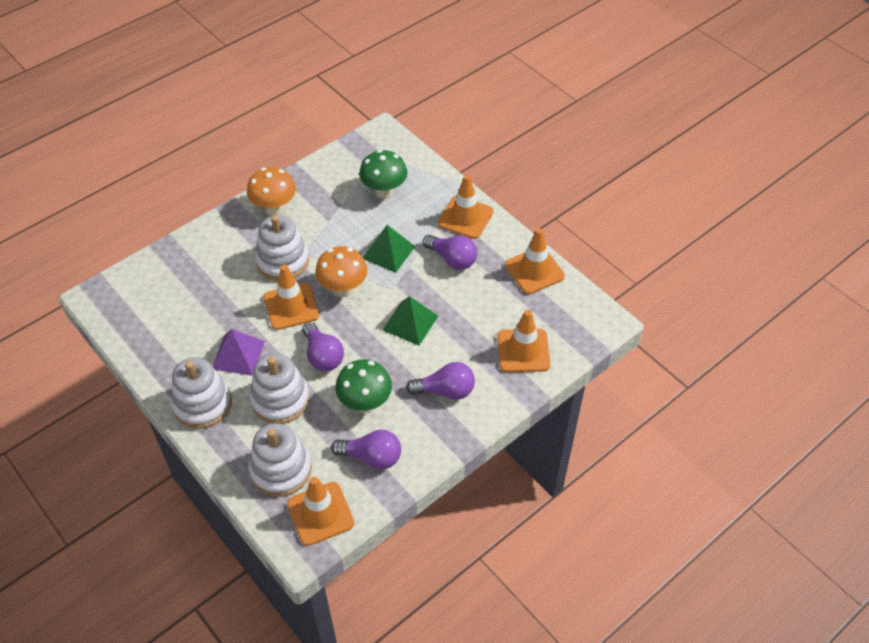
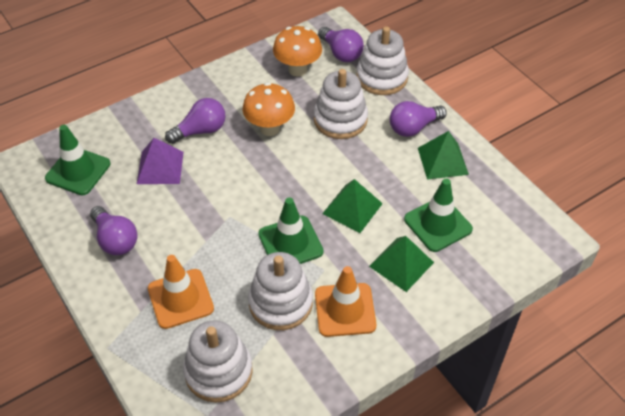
green mushroom: 2 -> 0
green pyramid: 2 -> 3
green traffic cone: 0 -> 3
orange traffic cone: 5 -> 2

